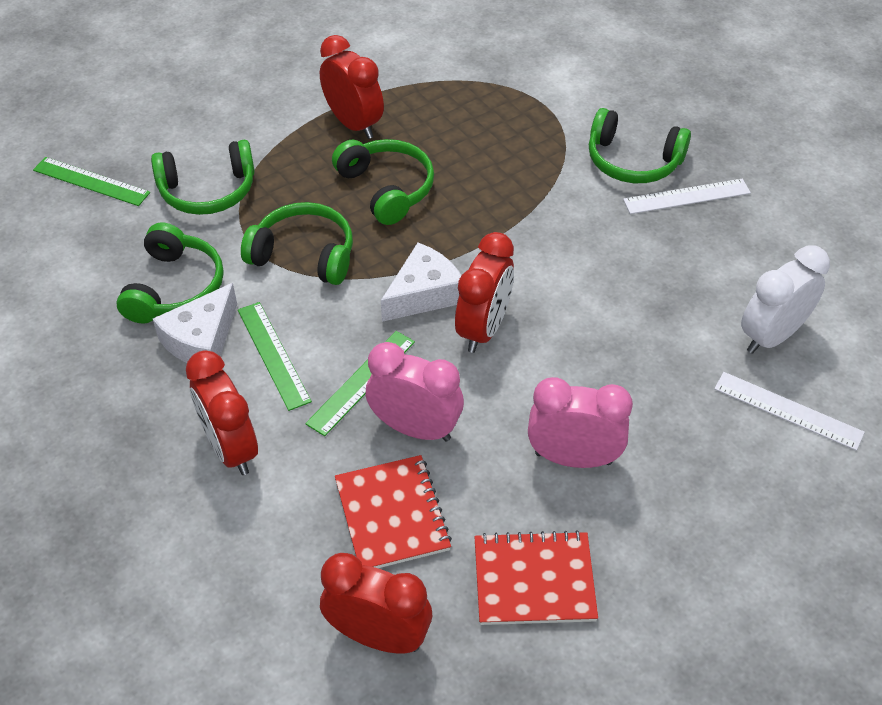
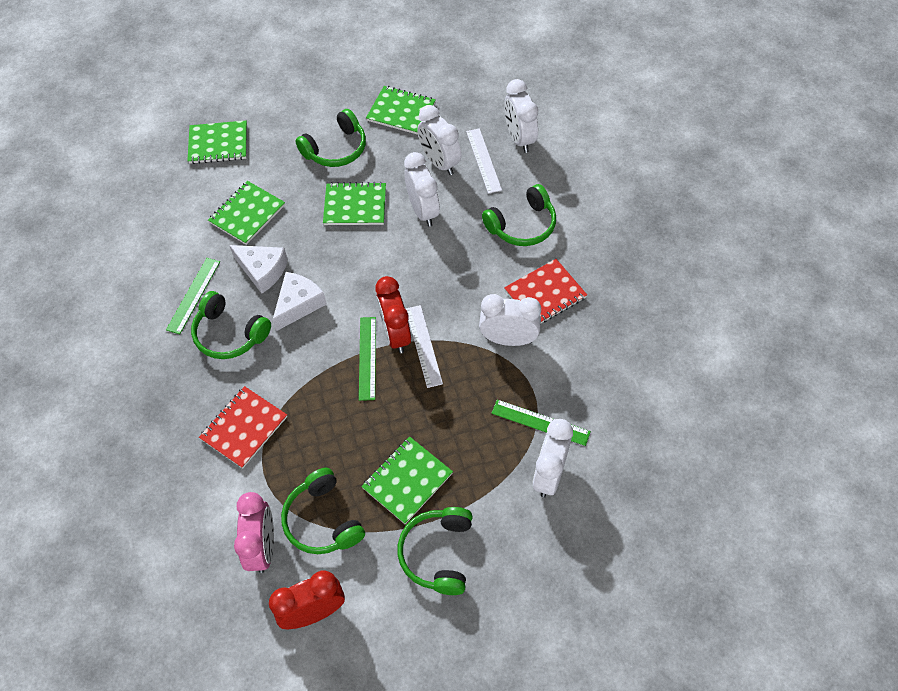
green notebook: 0 -> 5
pink clock: 2 -> 1
red clock: 4 -> 2
white clock: 1 -> 5

